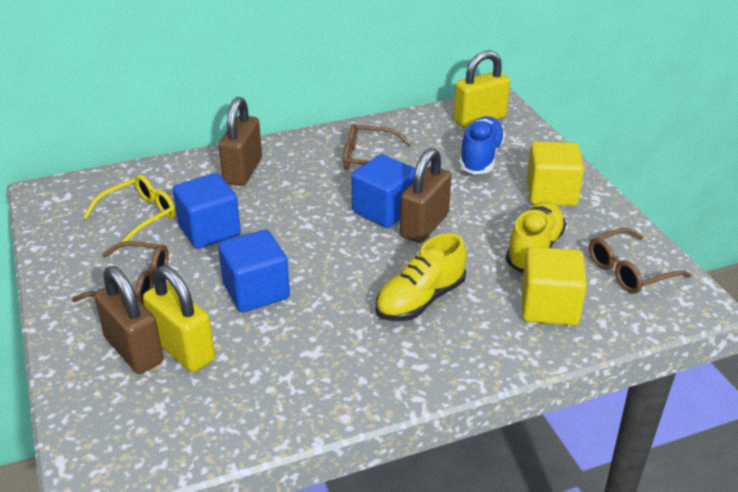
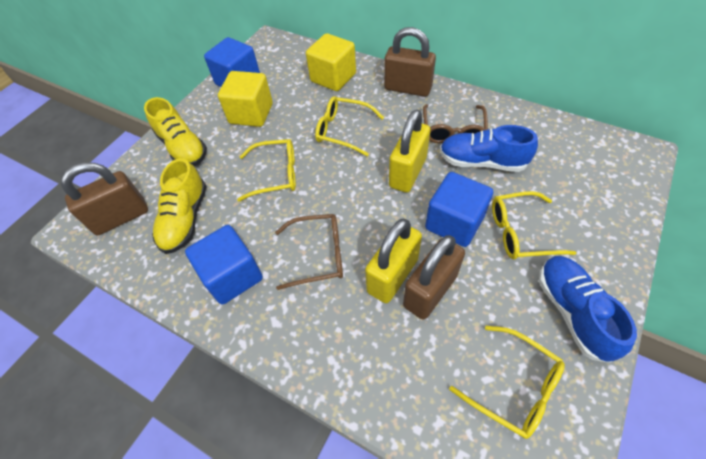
blue shoe: 1 -> 2
brown glasses: 3 -> 2
yellow glasses: 1 -> 4

